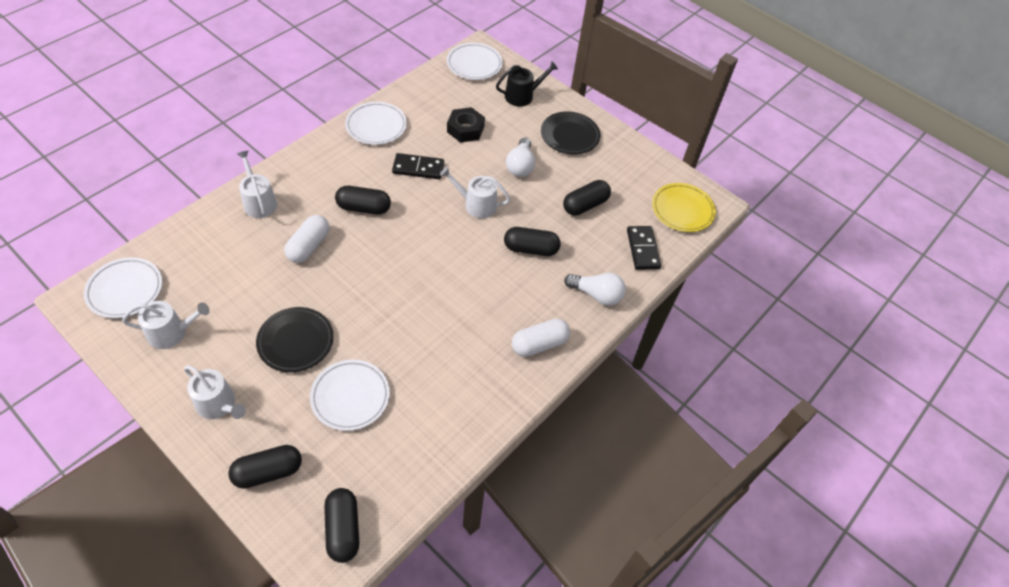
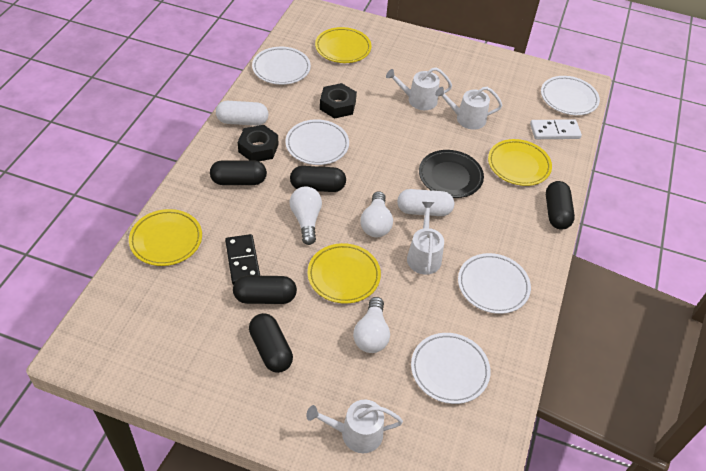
black domino: 2 -> 1
black nut: 1 -> 2
black plate: 2 -> 1
black watering can: 1 -> 0
white domino: 0 -> 1
white light bulb: 2 -> 3
white plate: 4 -> 5
yellow plate: 1 -> 4

